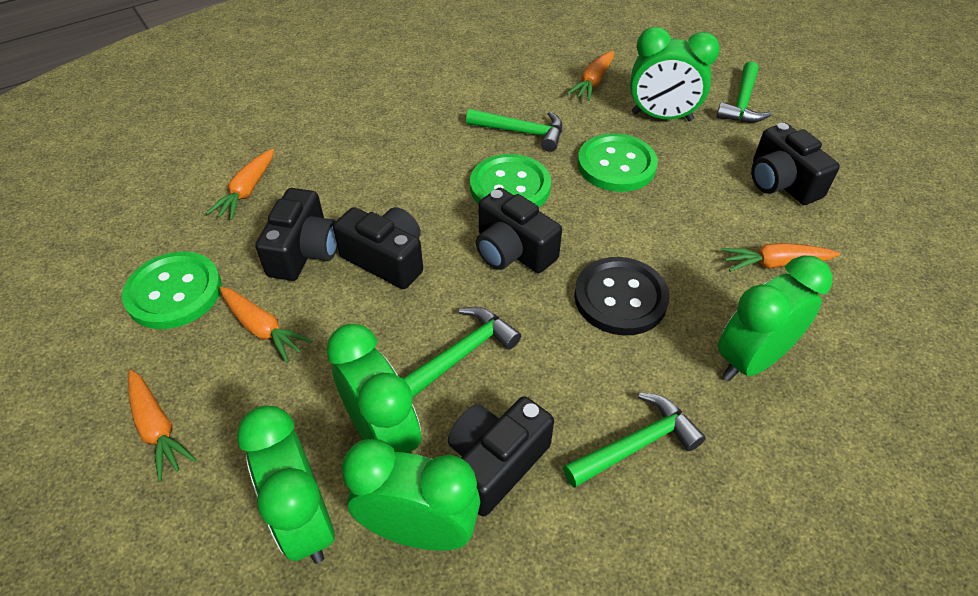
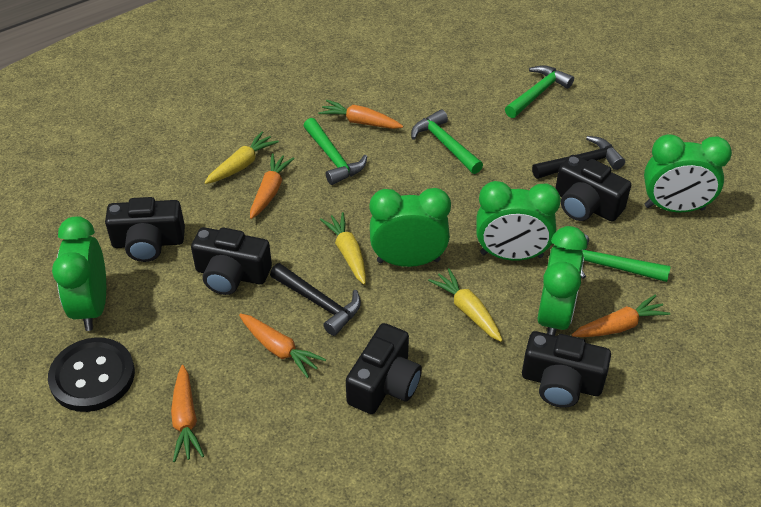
black hammer: 0 -> 2
green button: 3 -> 0
yellow carrot: 0 -> 3

